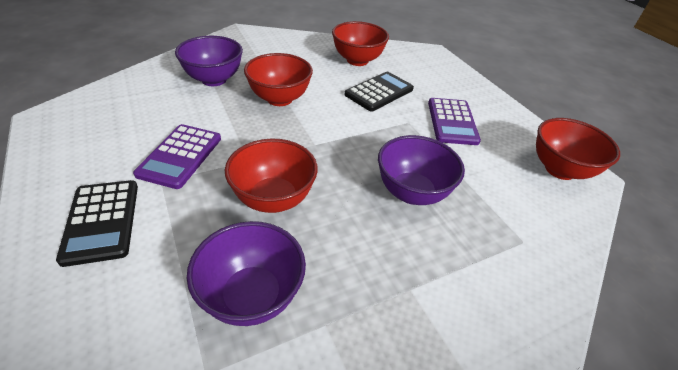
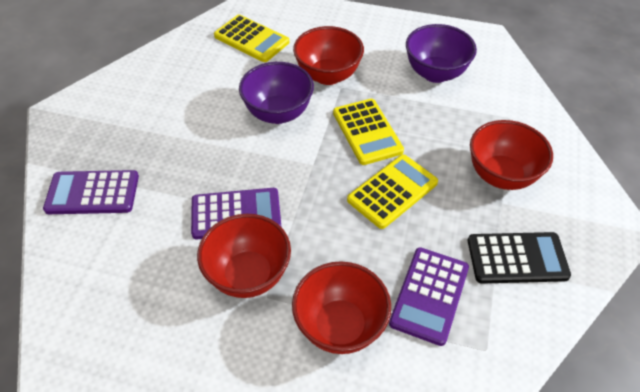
black calculator: 2 -> 1
purple bowl: 3 -> 2
purple calculator: 2 -> 3
yellow calculator: 0 -> 3

